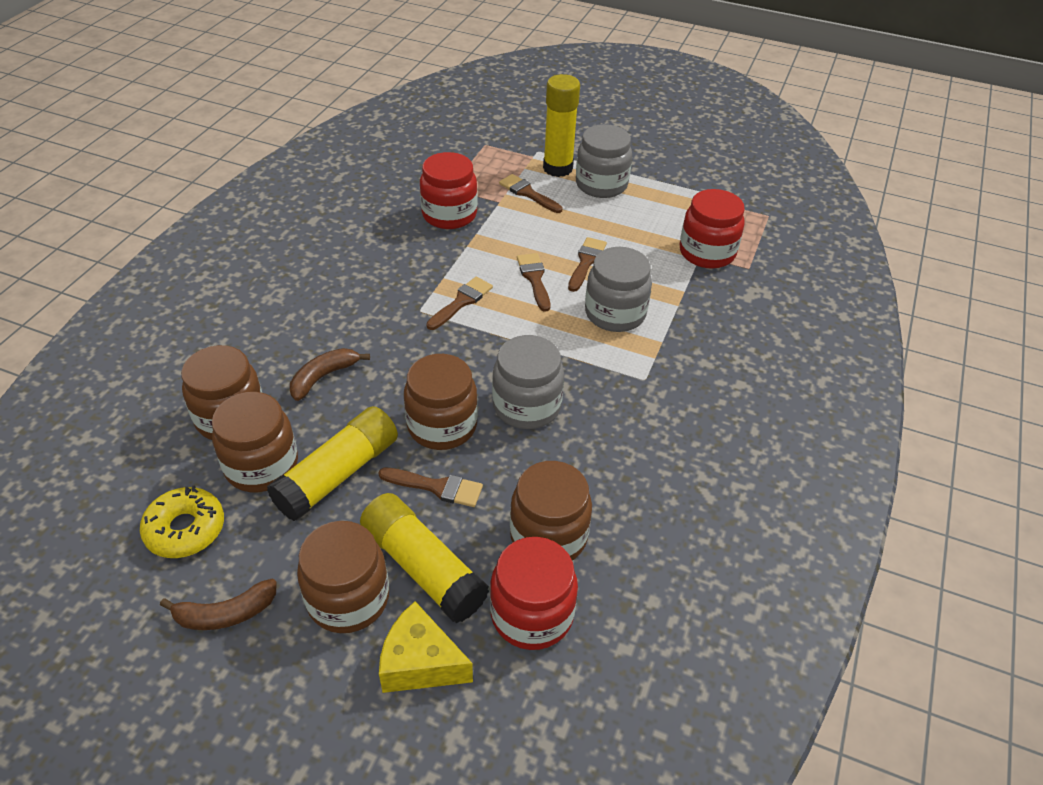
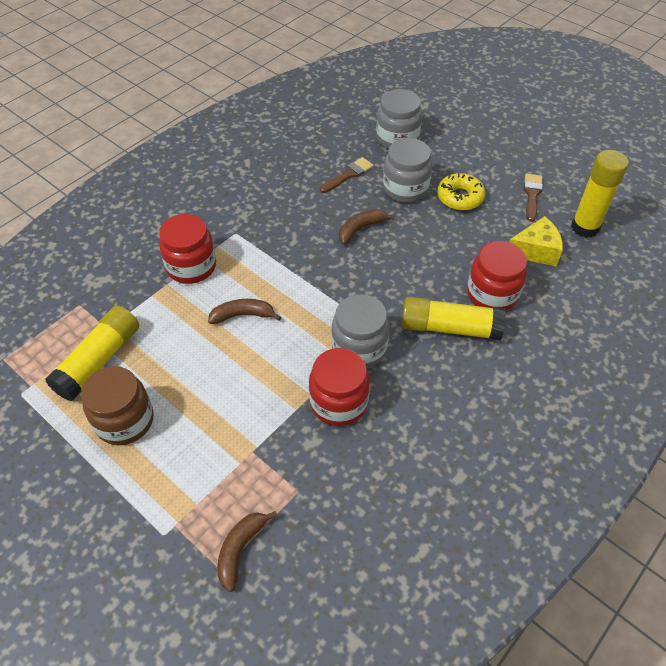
brown banana: 2 -> 3
brown brush: 5 -> 2
brown jar: 5 -> 1

